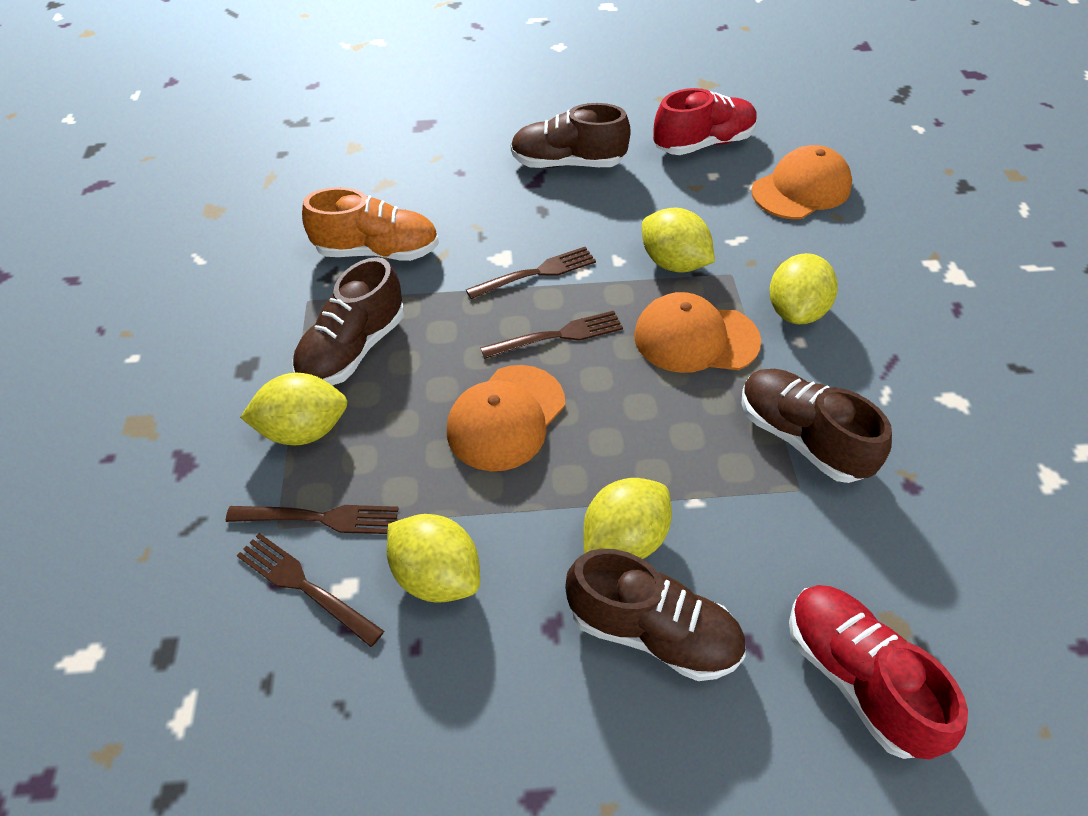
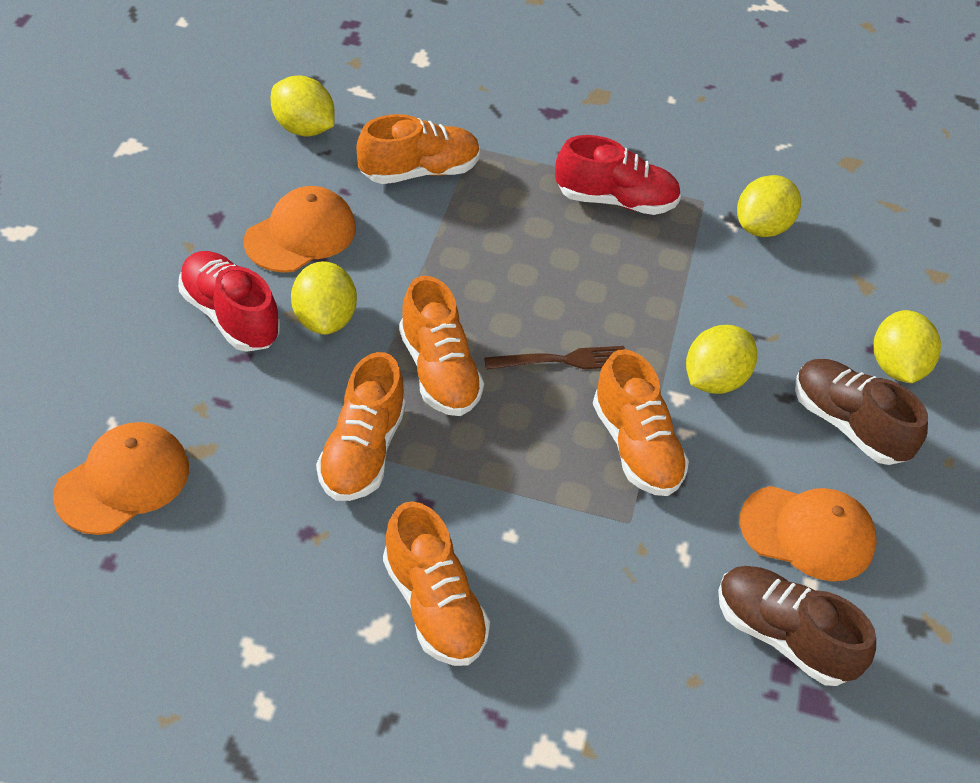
brown fork: 4 -> 1
brown shoe: 4 -> 2
orange shoe: 1 -> 5

